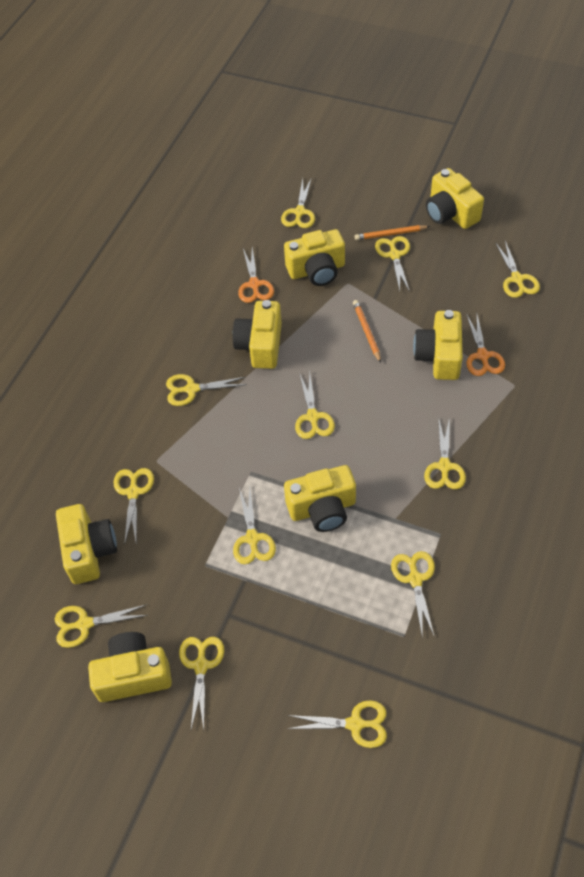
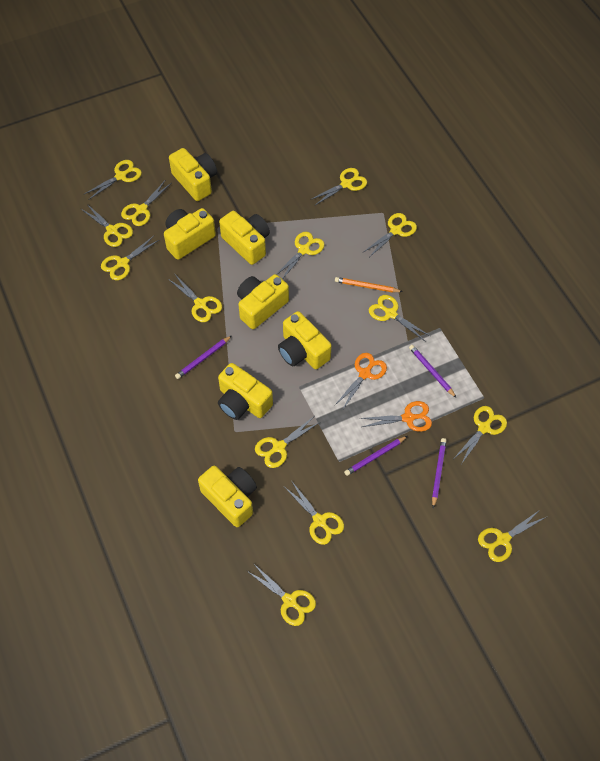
orange pencil: 2 -> 1
purple pencil: 0 -> 4
yellow scissors: 12 -> 14

